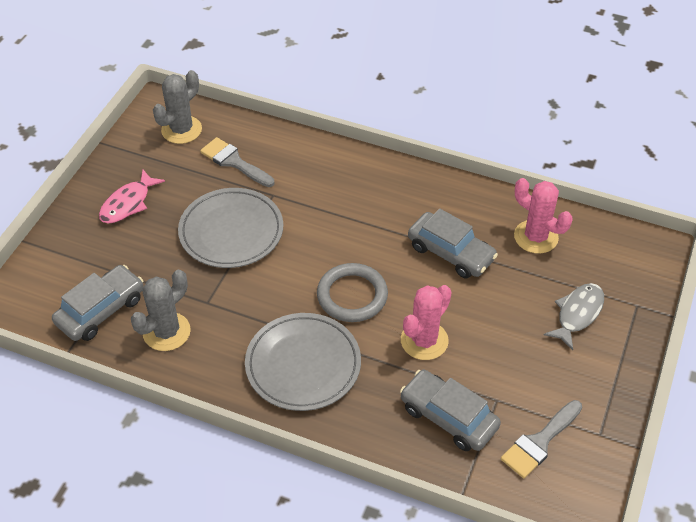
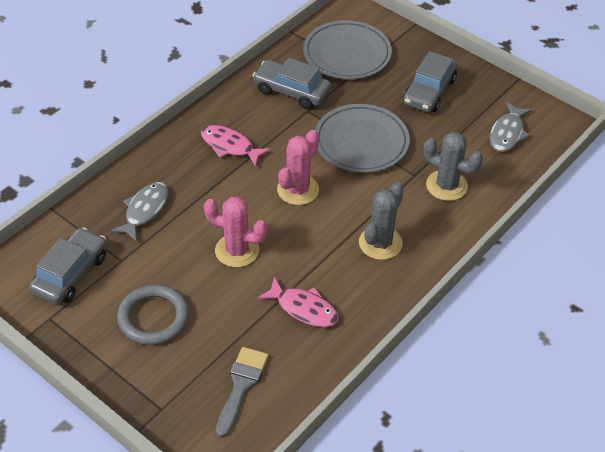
grey brush: 2 -> 1
grey fish: 1 -> 2
pink fish: 1 -> 2

